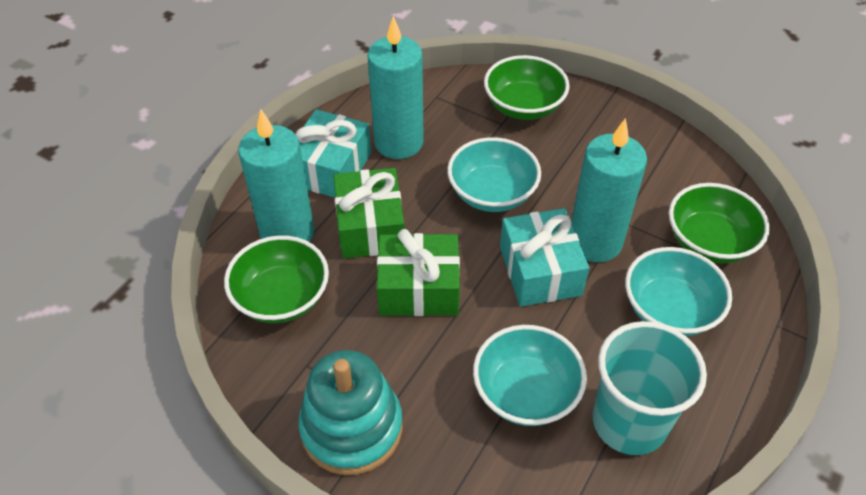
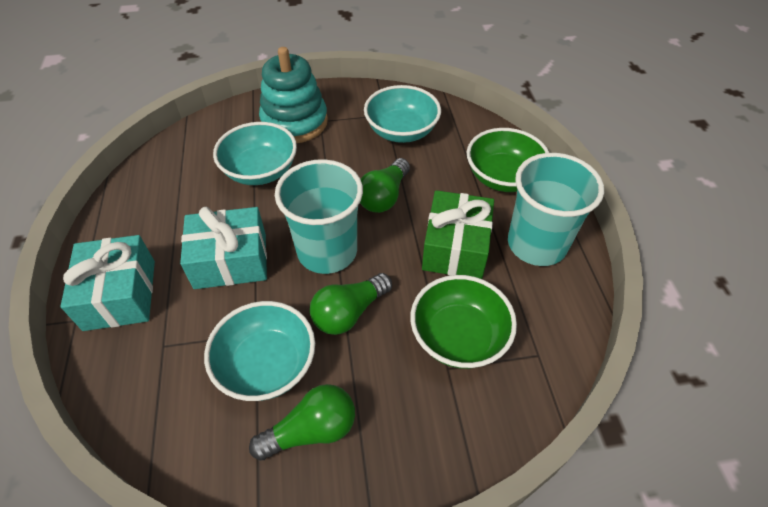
green bowl: 3 -> 2
green gift: 2 -> 1
green light bulb: 0 -> 3
turquoise candle: 3 -> 0
turquoise cup: 1 -> 2

